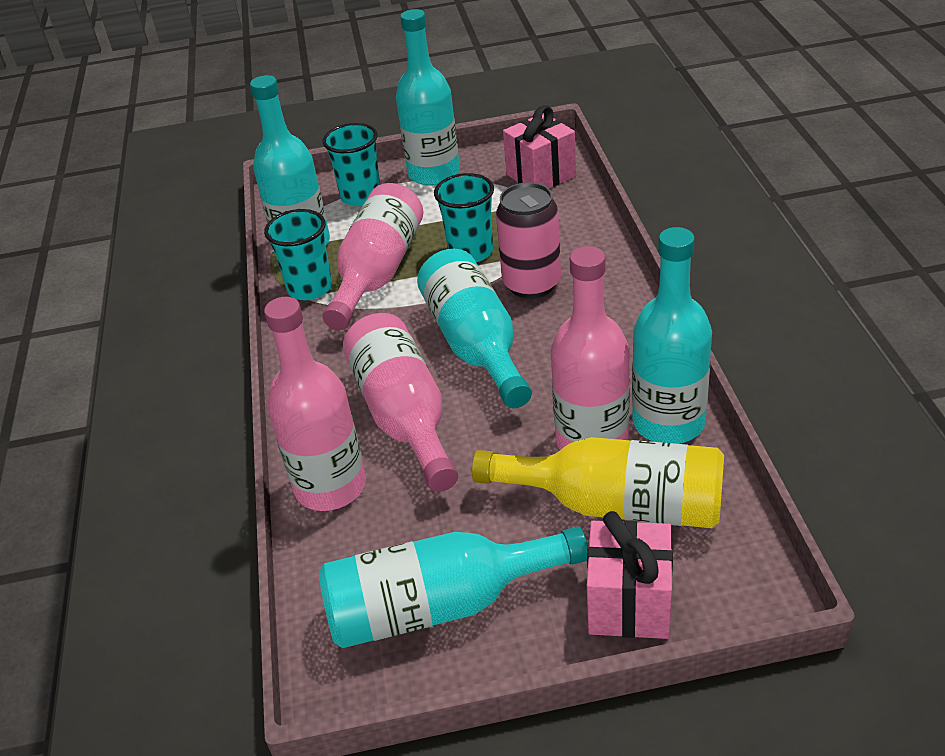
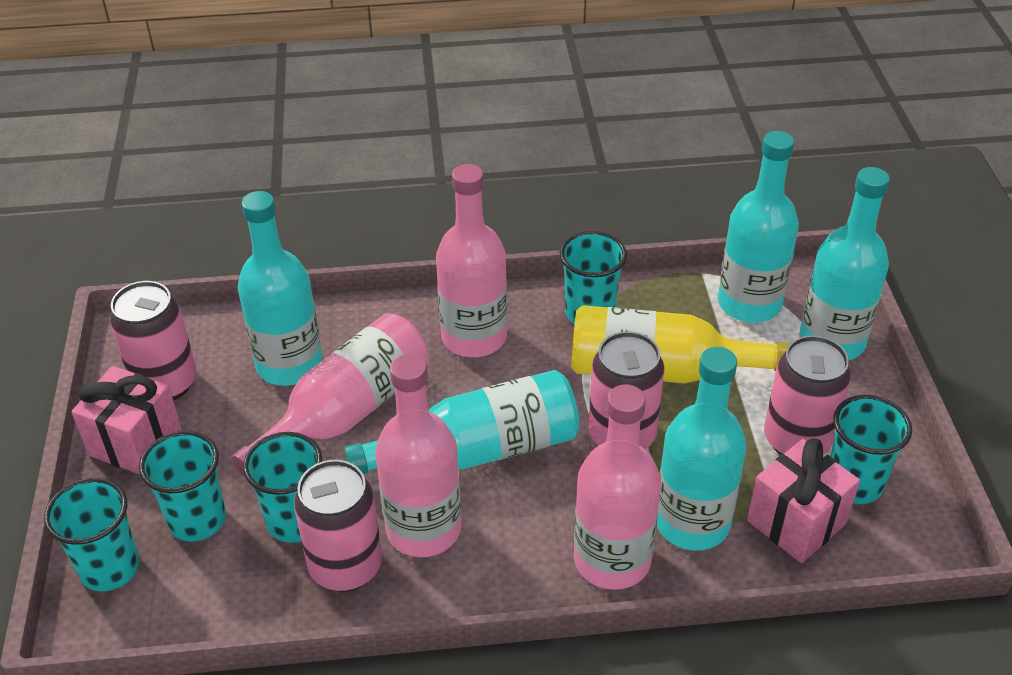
pink can: 1 -> 4
turquoise cup: 3 -> 5

